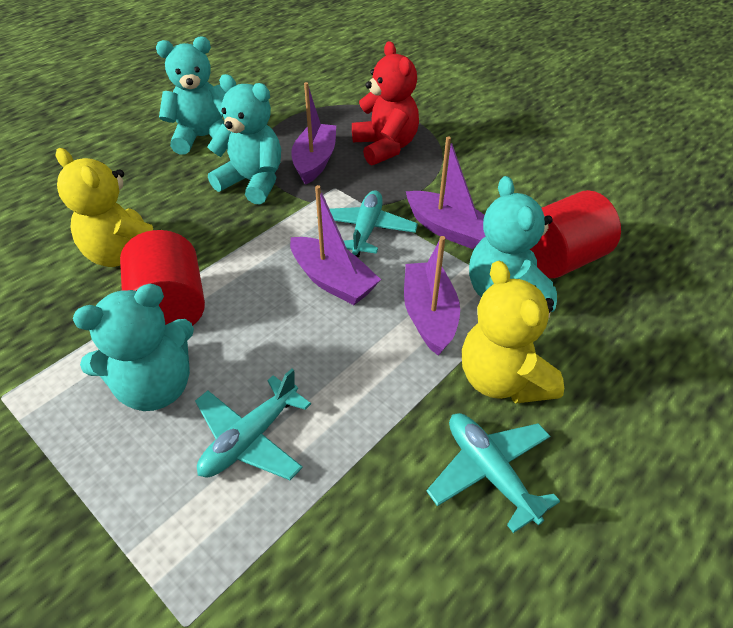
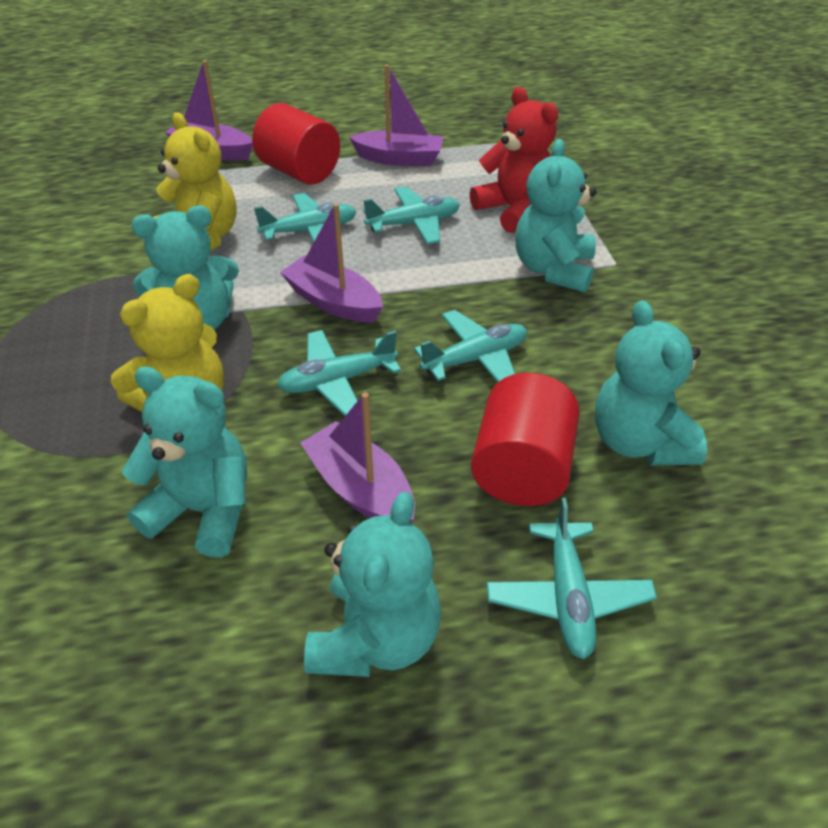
turquoise plane: 3 -> 5
turquoise teddy bear: 4 -> 5

